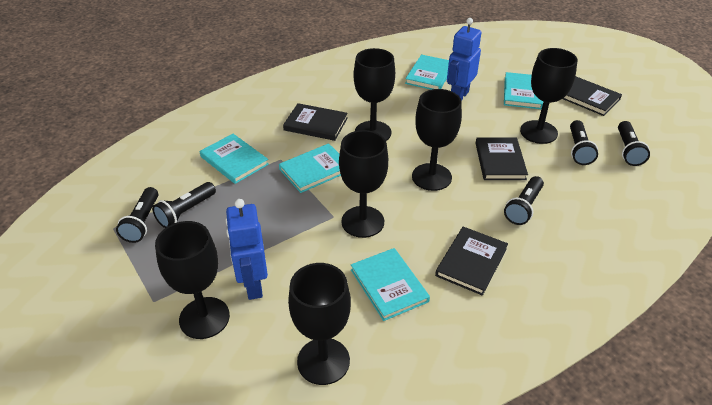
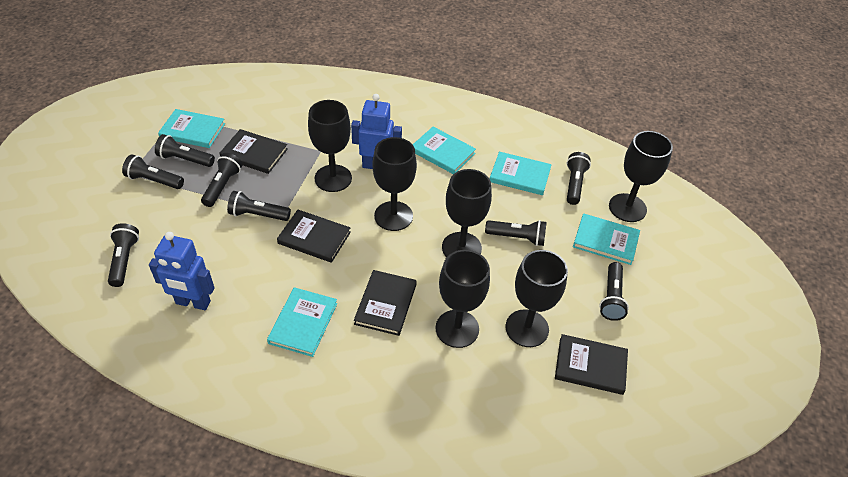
black flashlight: 5 -> 8

